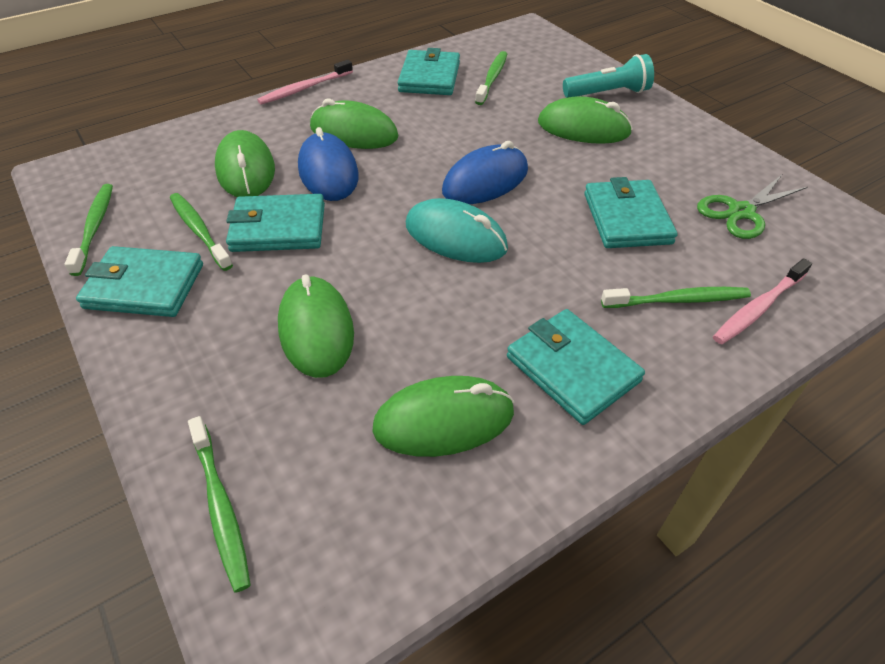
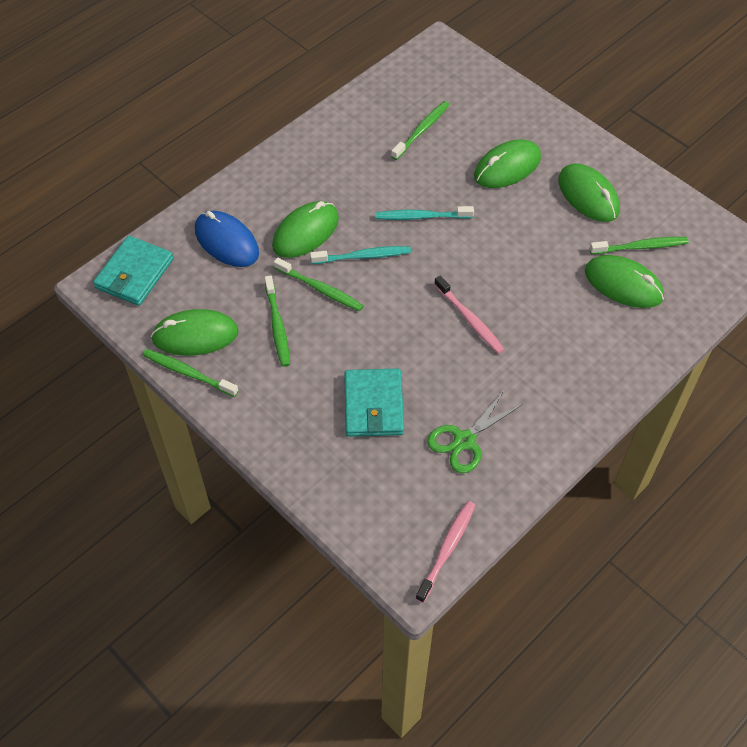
blue mouse: 2 -> 1
turquoise flashlight: 1 -> 0
turquoise mouse: 1 -> 0
turquoise toothbrush: 0 -> 2
turquoise wallet: 5 -> 2

